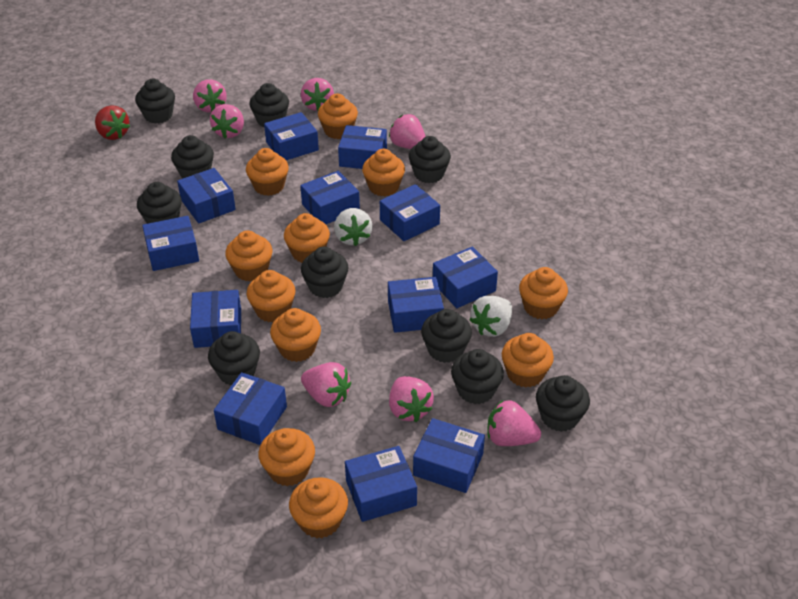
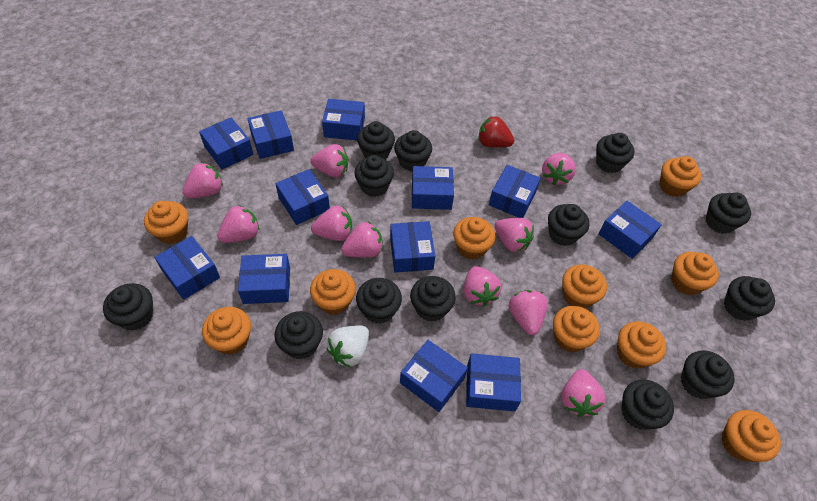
black cupcake: 10 -> 13
orange cupcake: 11 -> 10
pink strawberry: 7 -> 10
white strawberry: 2 -> 1

